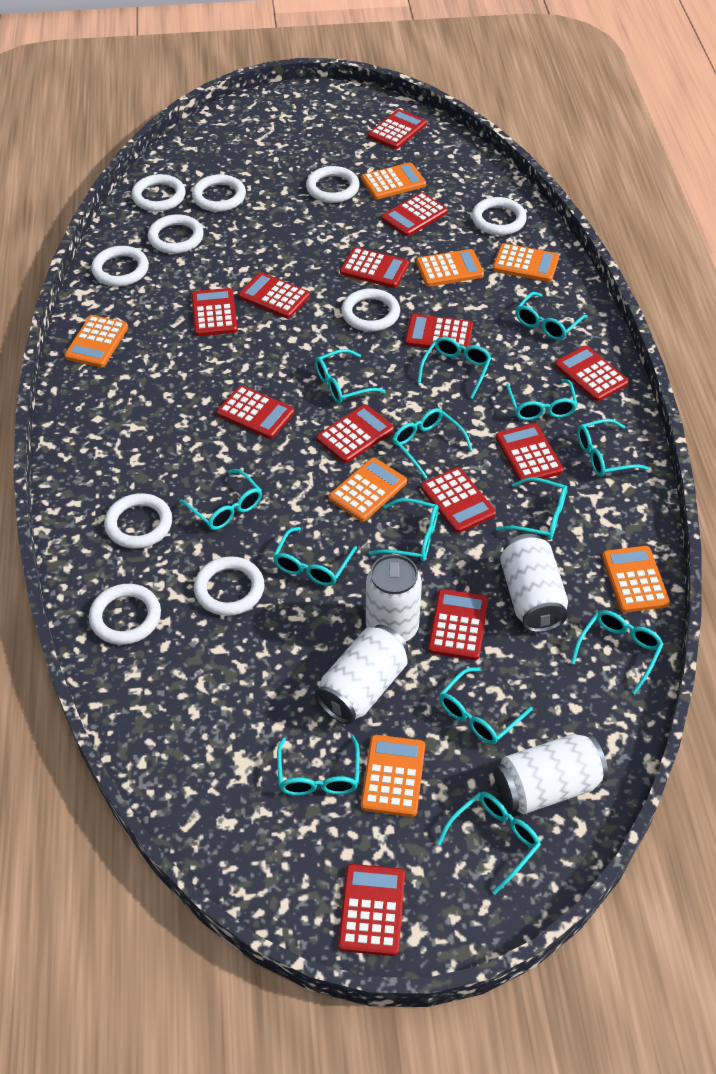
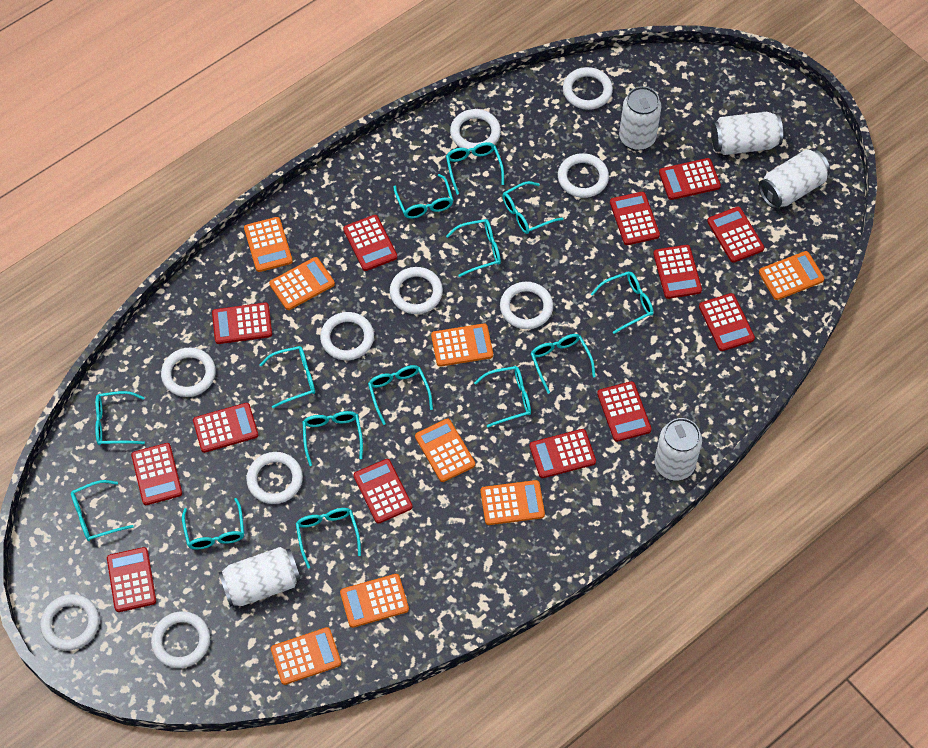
orange calculator: 7 -> 8
white can: 4 -> 5

